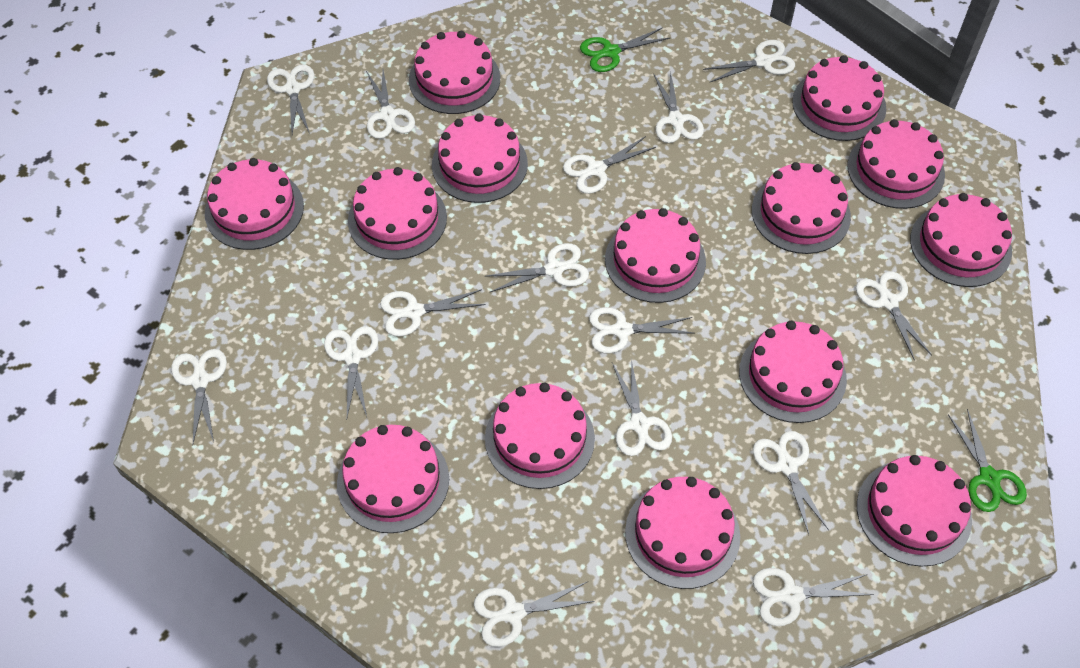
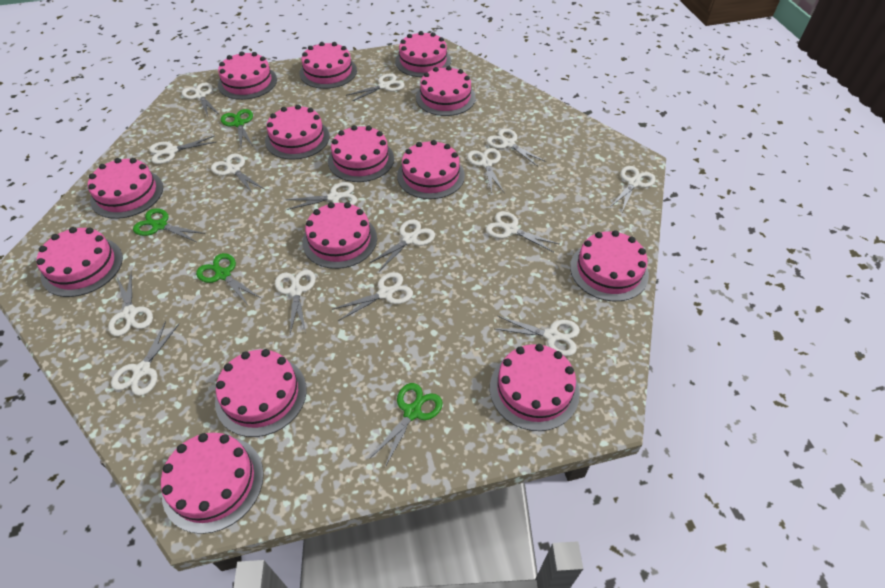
green scissors: 2 -> 4

